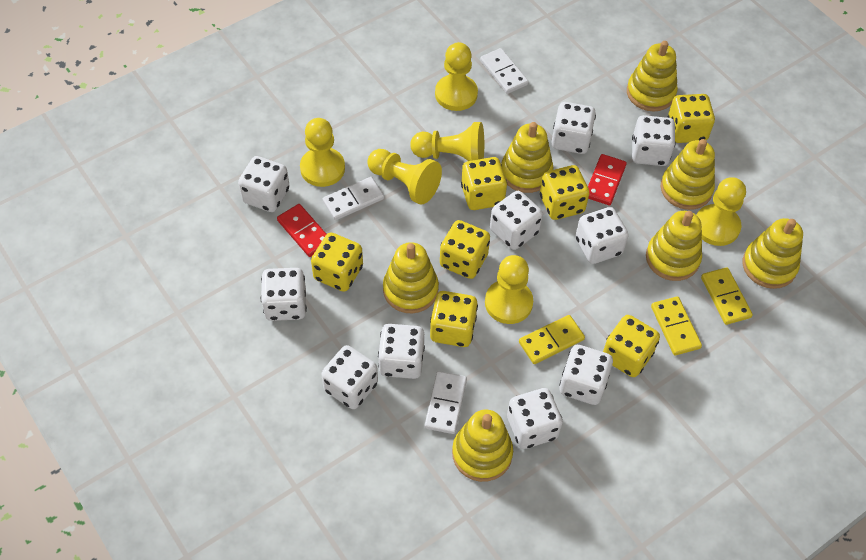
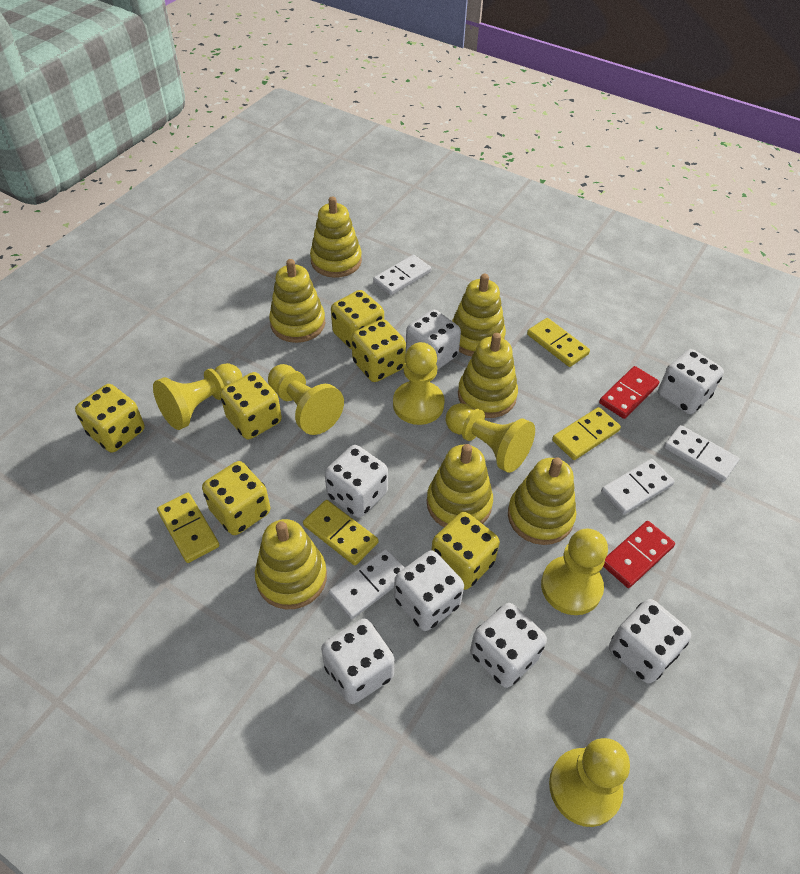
white dice: 10 -> 7
white domino: 3 -> 4
yellow dice: 7 -> 6
yellow domino: 3 -> 4

